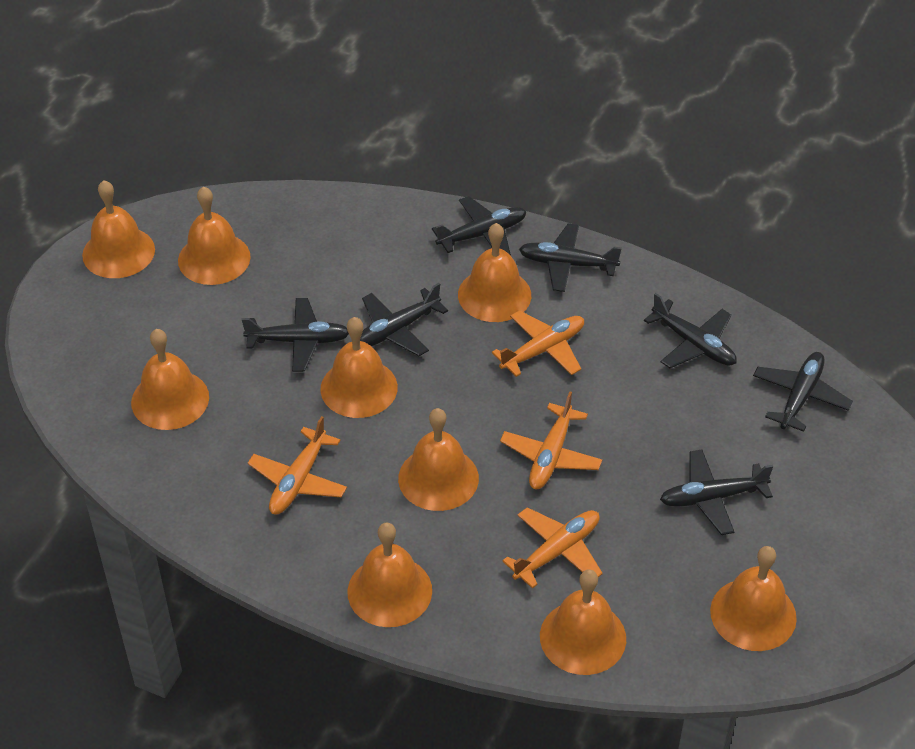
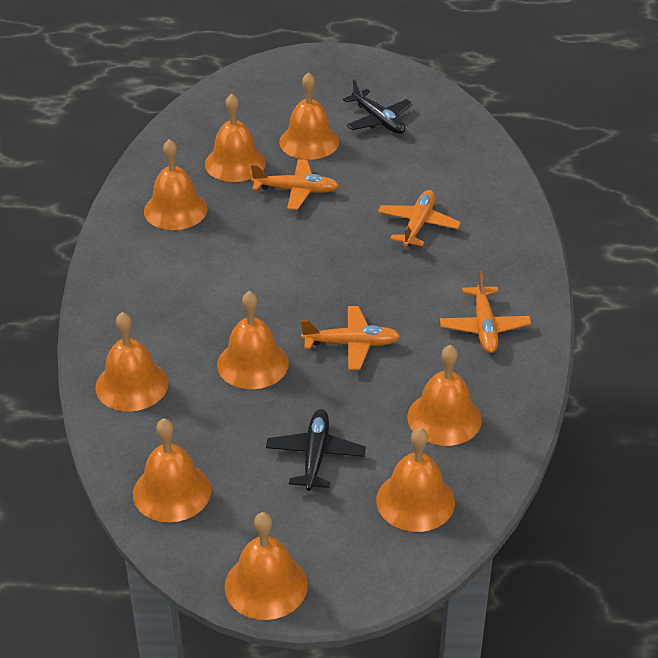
black plane: 7 -> 2

